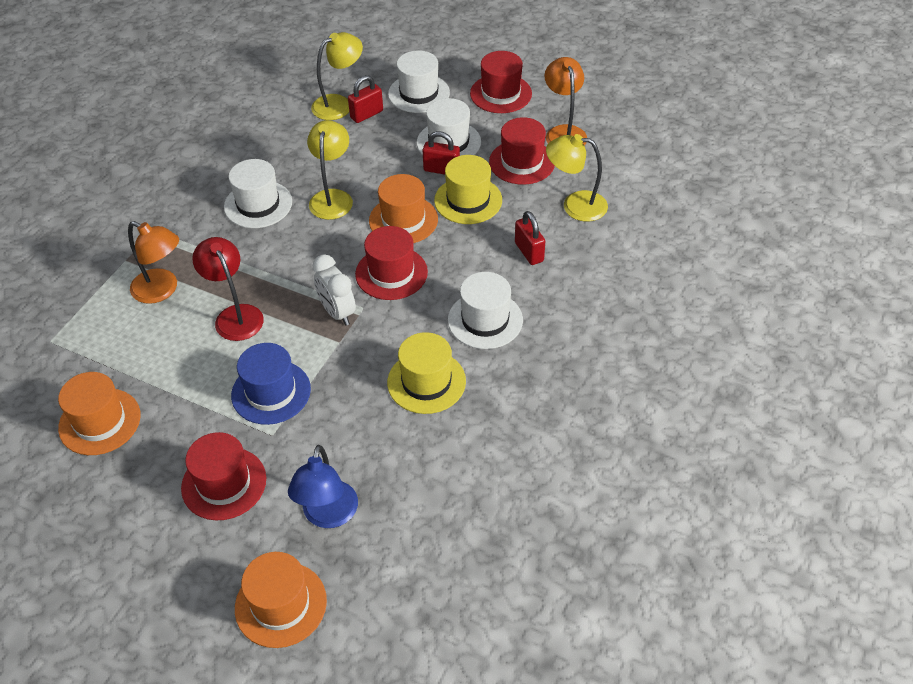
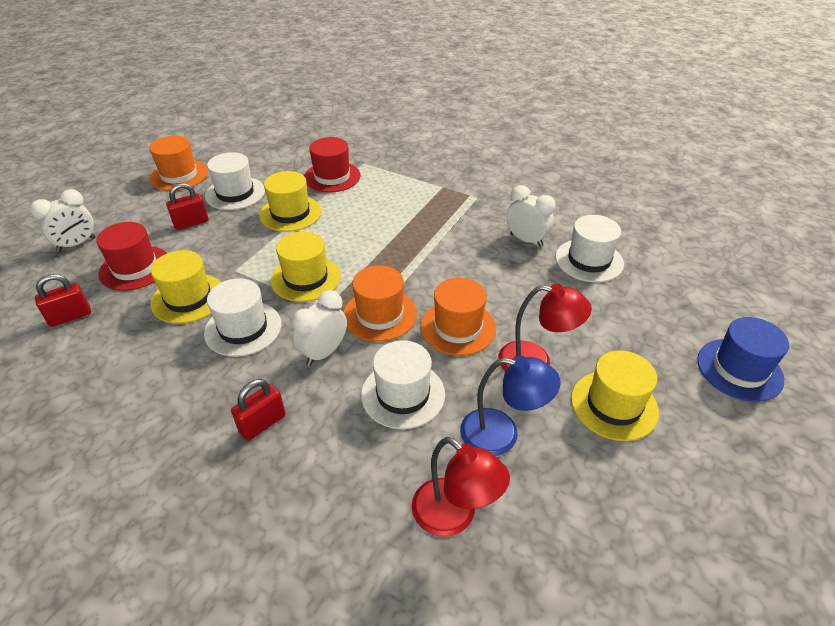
orange lamp: 2 -> 0
red hat: 4 -> 2
red lamp: 1 -> 2
white clock: 1 -> 3
yellow hat: 2 -> 4
yellow lamp: 3 -> 0

